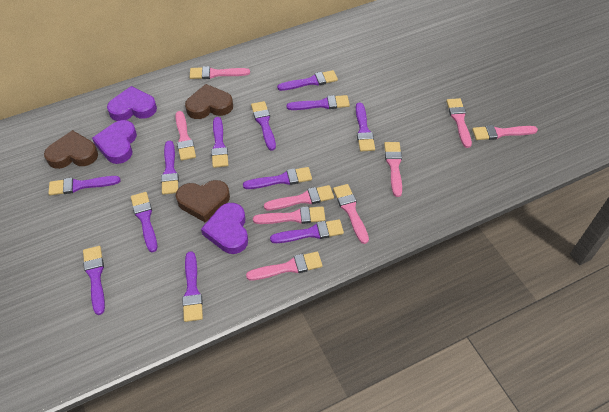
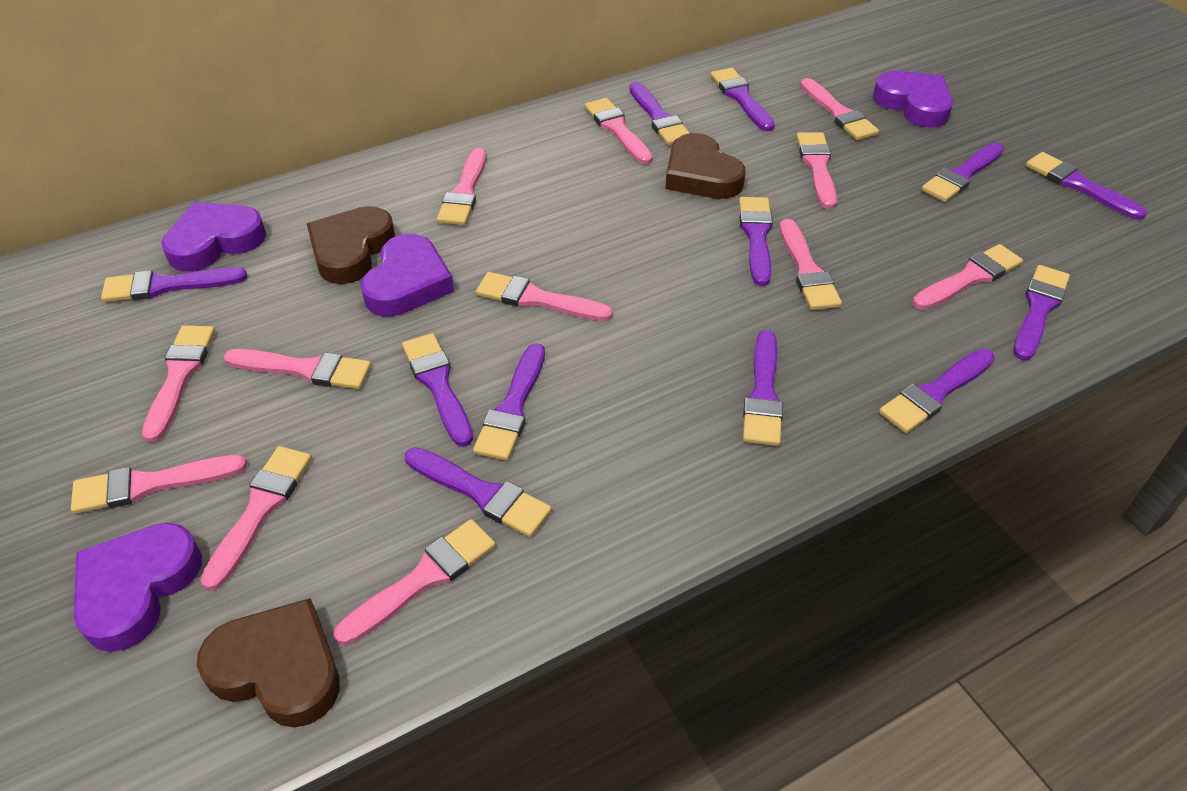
pink brush: 9 -> 12
purple heart: 3 -> 4

